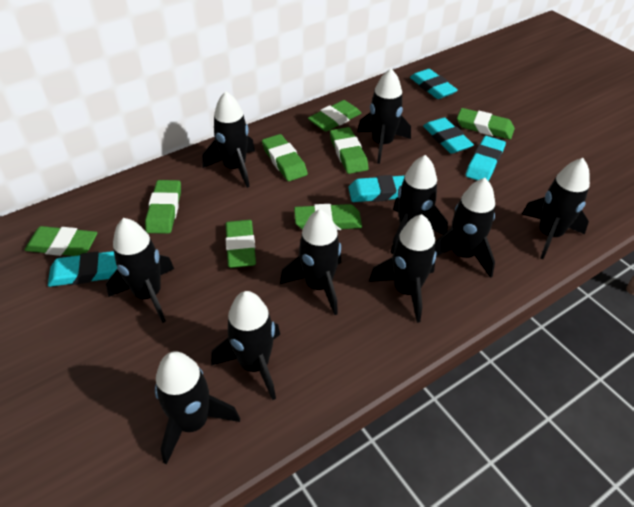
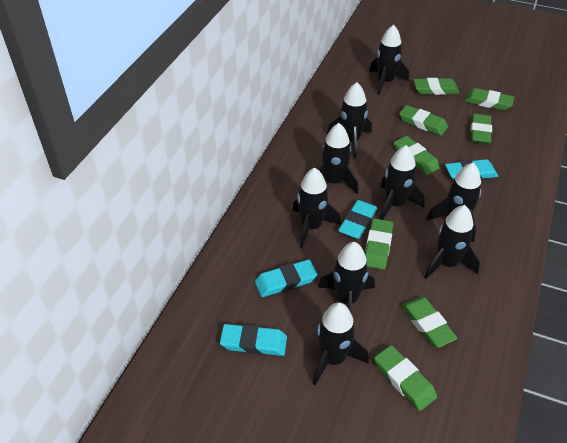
black rocket: 10 -> 9
turquoise eraser: 5 -> 4

